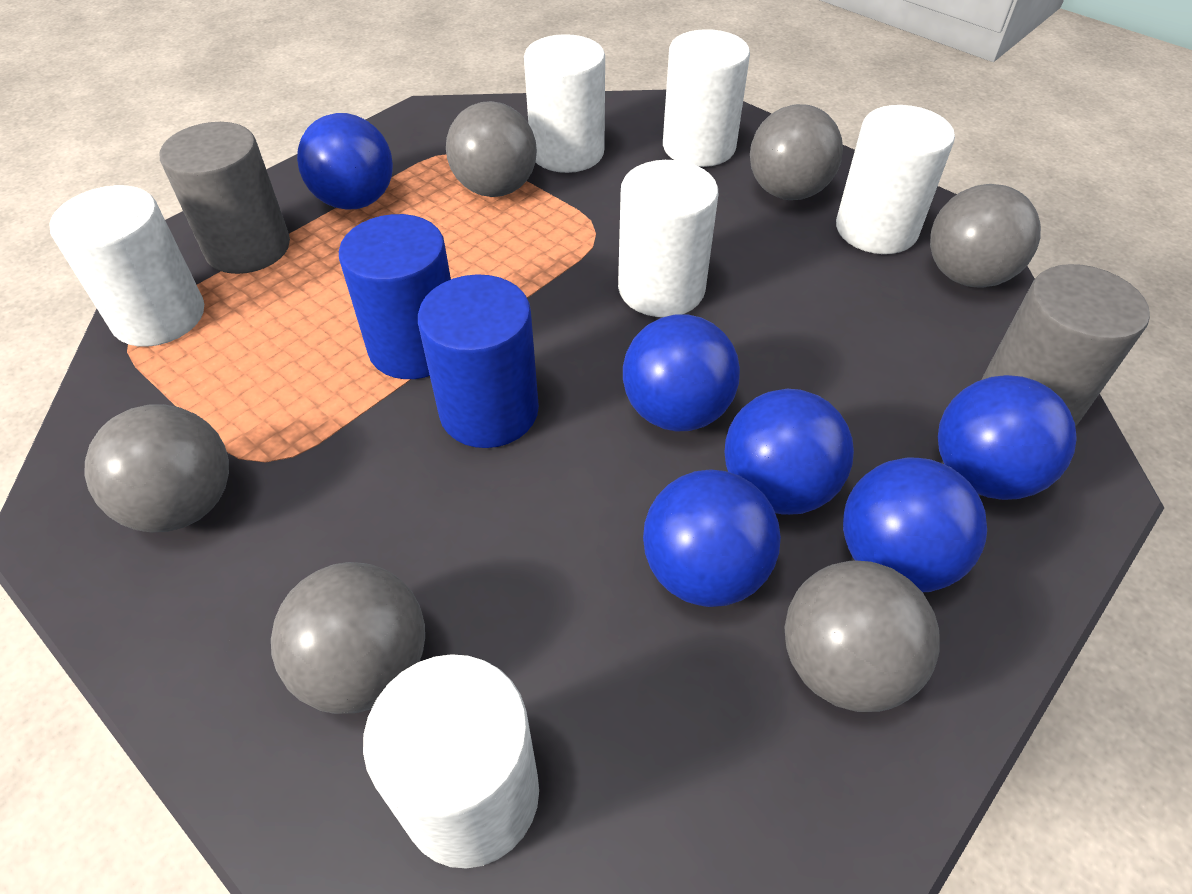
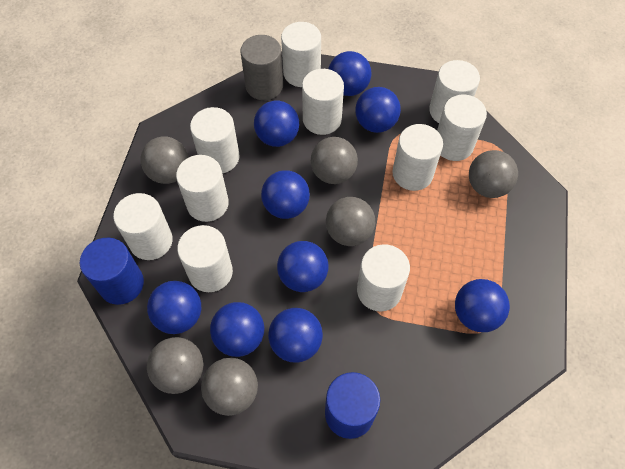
blue ball: 6 -> 9
grey cylinder: 2 -> 1
white cylinder: 6 -> 10

